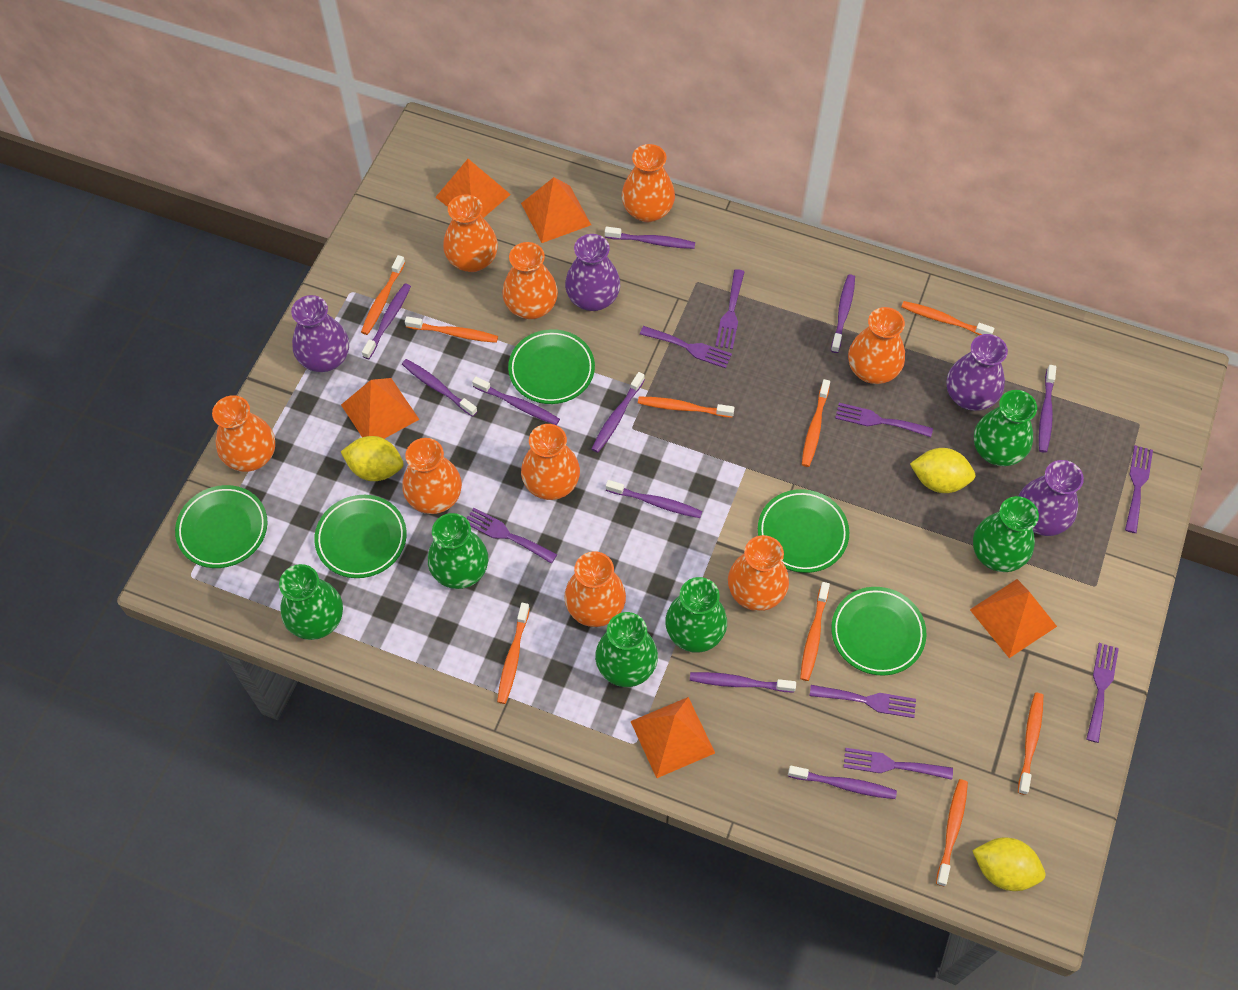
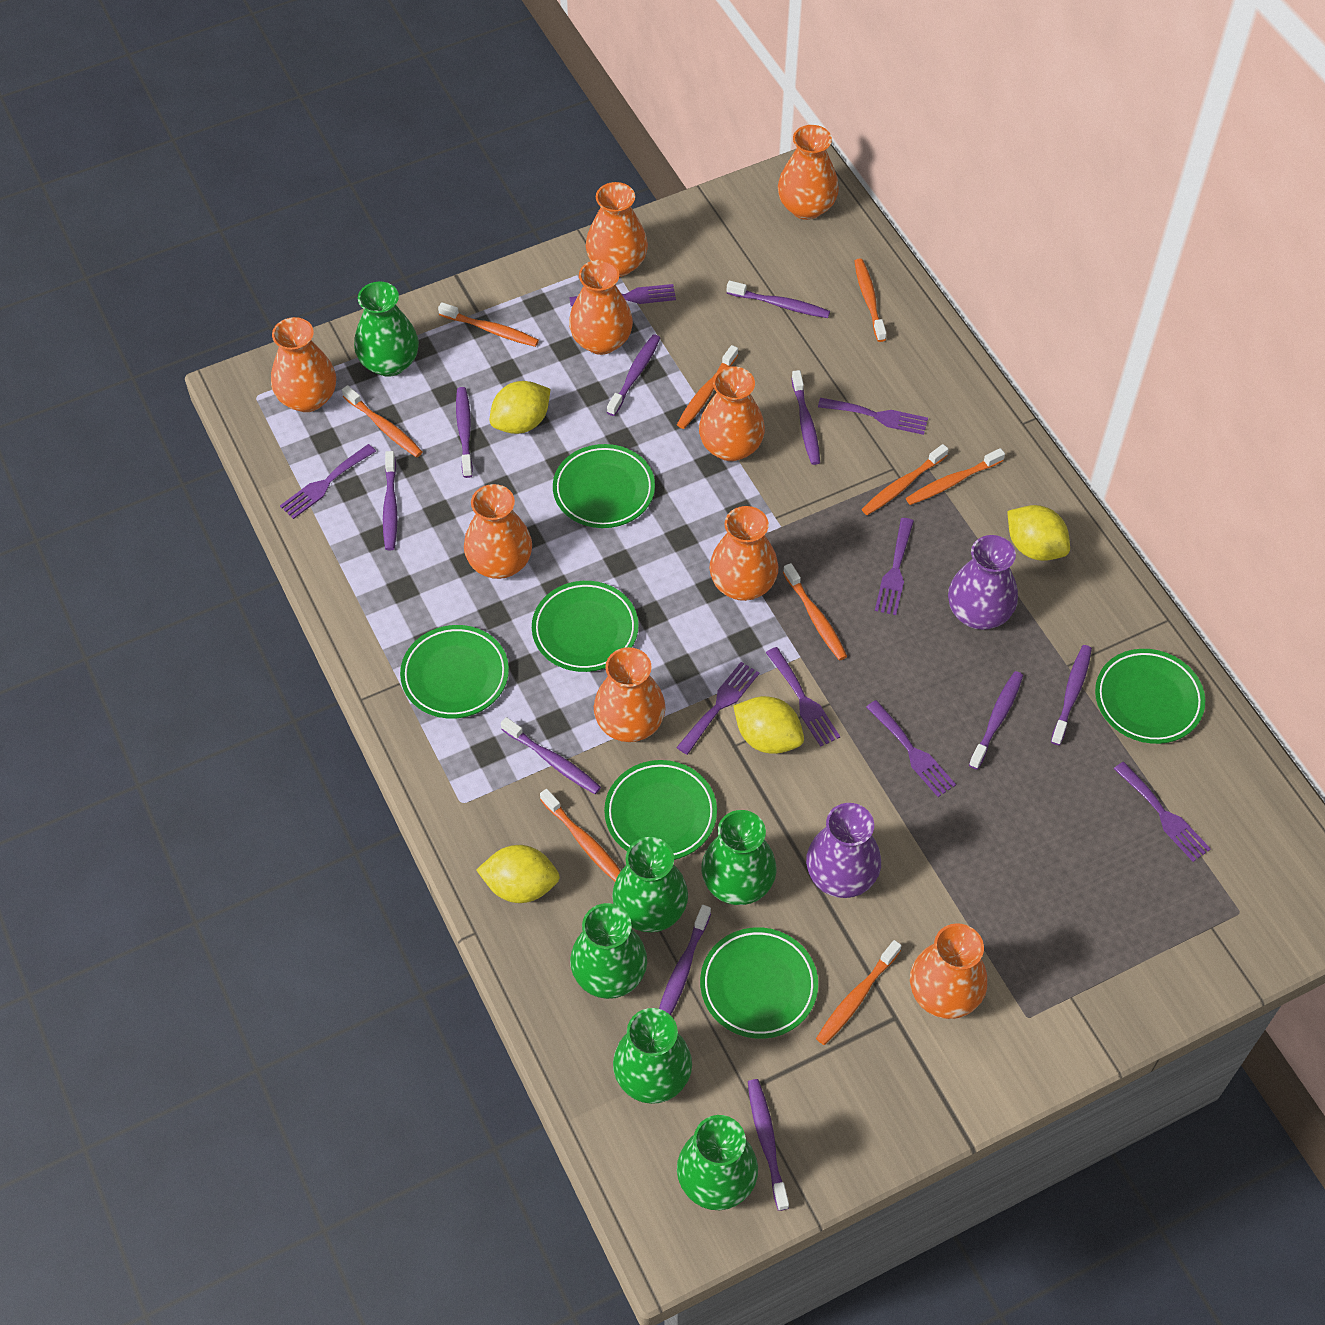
green plate: 5 -> 6
orange pyramid: 5 -> 0
purple vase: 4 -> 2
yellow lemon: 3 -> 4

